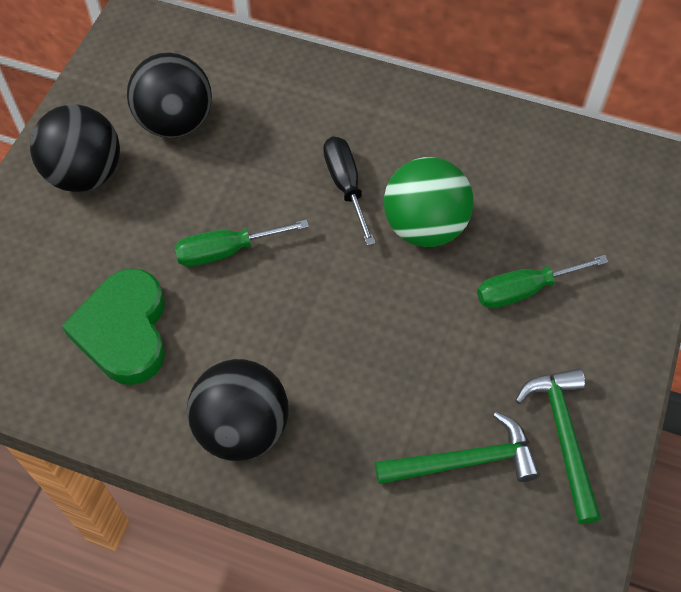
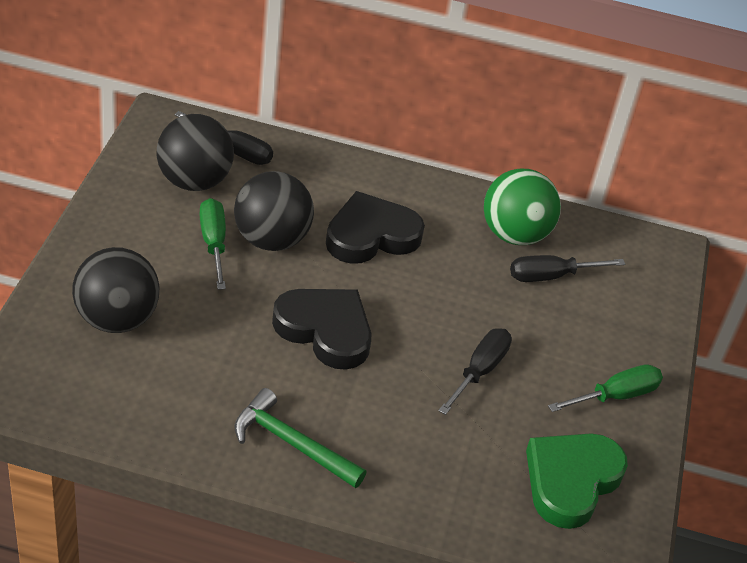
black heart: 0 -> 2
black screwdriver: 1 -> 3
green hammer: 2 -> 1

